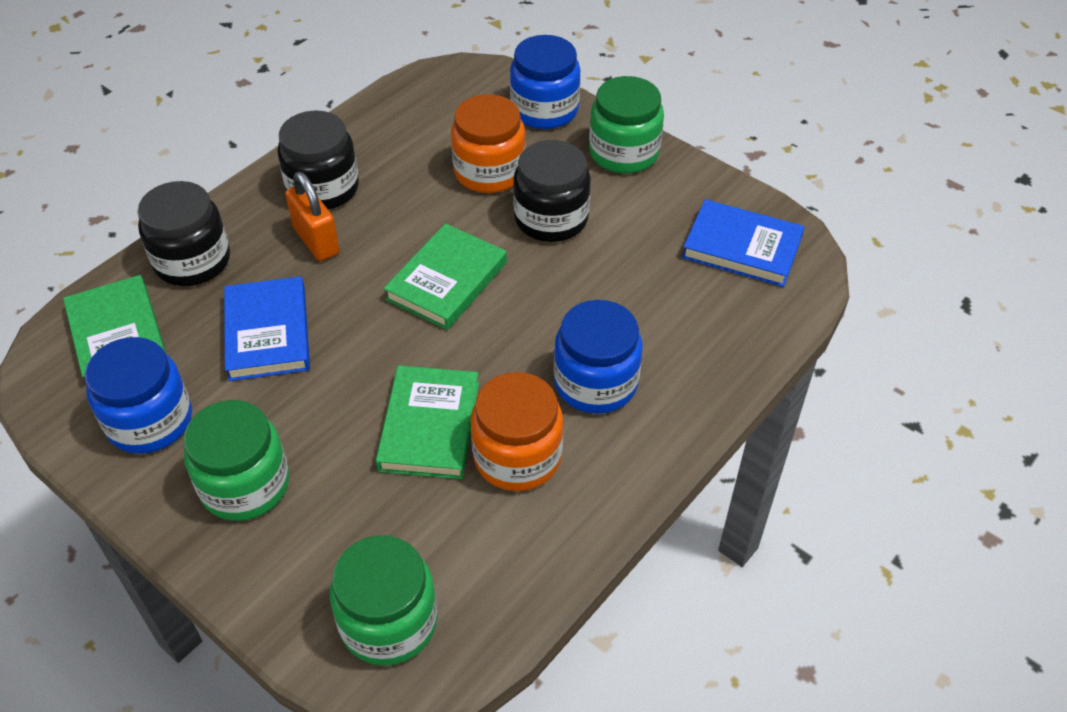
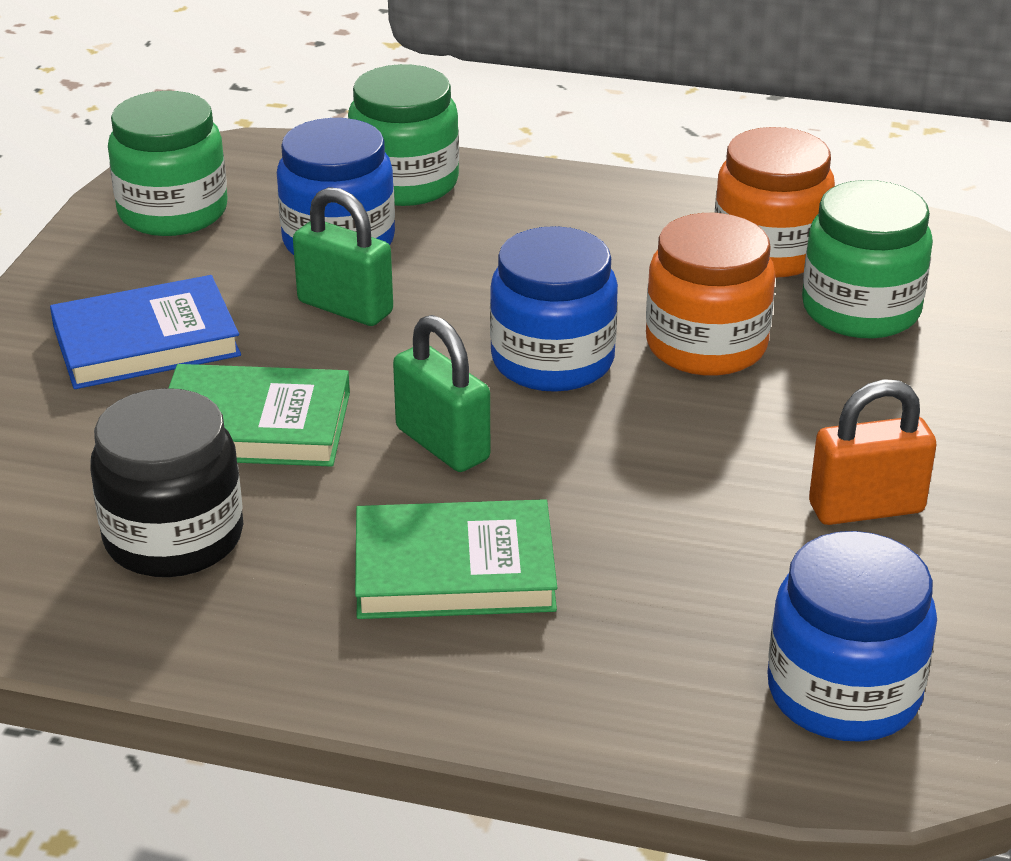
black jar: 3 -> 1
blue book: 2 -> 1
green book: 3 -> 2
green padlock: 0 -> 2

